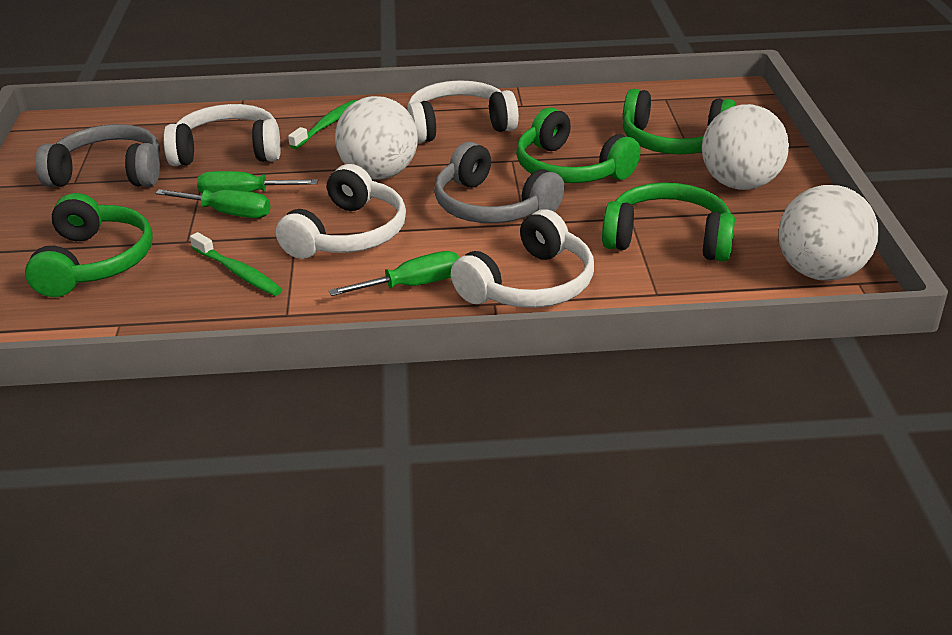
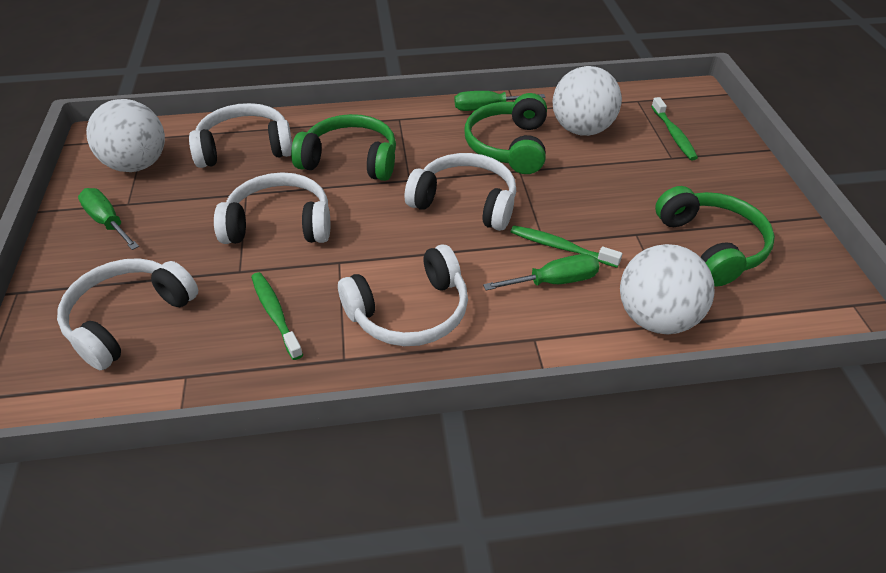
green headphones: 4 -> 3
green toothbrush: 2 -> 3
grey headphones: 2 -> 0
white headphones: 4 -> 5

